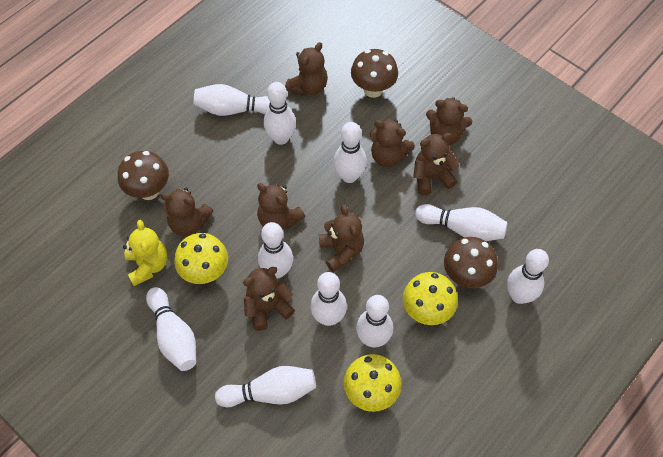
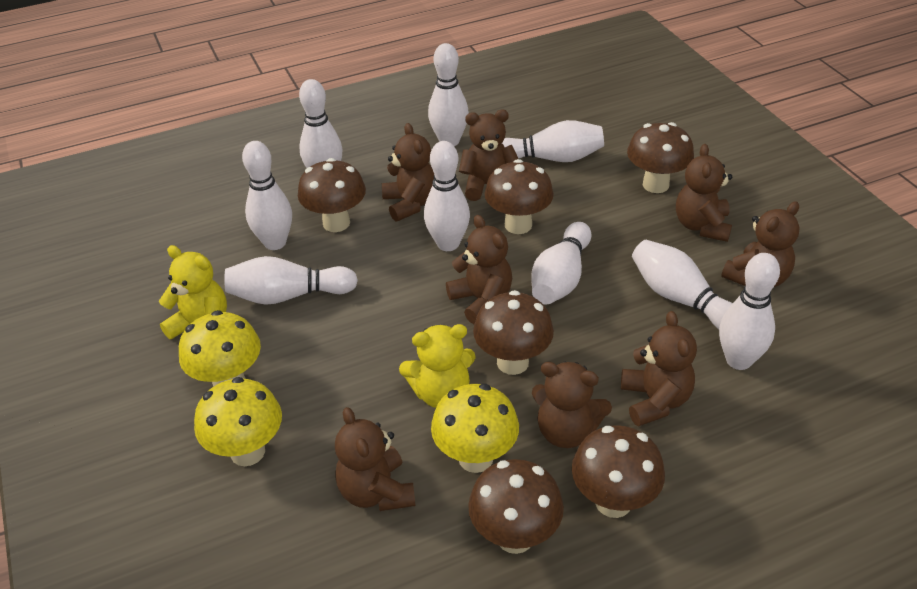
brown mushroom: 3 -> 6
white bowling pin: 10 -> 9
yellow teddy bear: 1 -> 2

